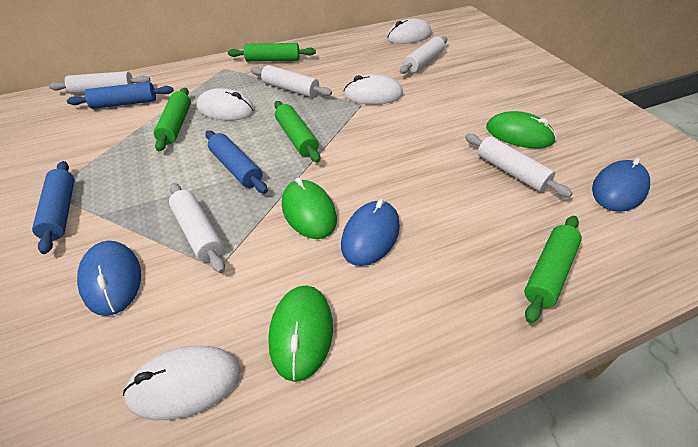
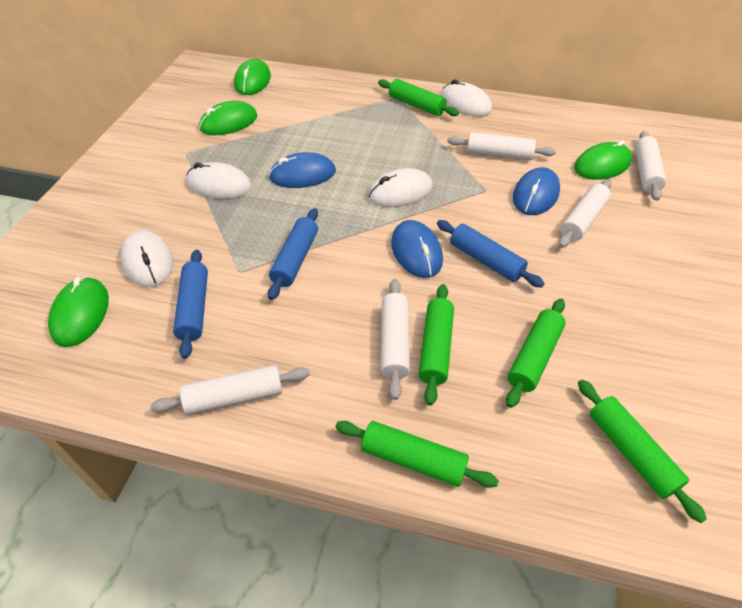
green mouse: 3 -> 4
green rolling pin: 4 -> 5

